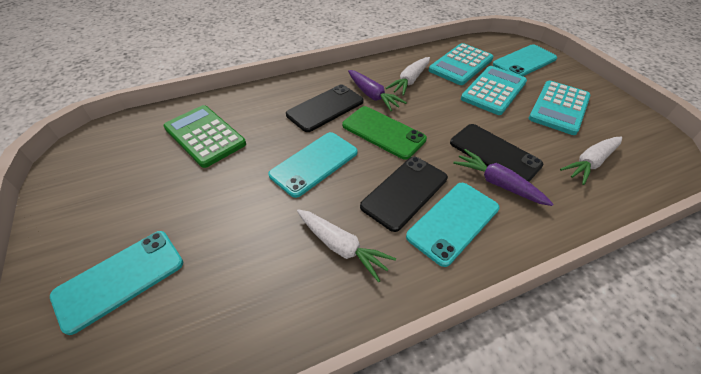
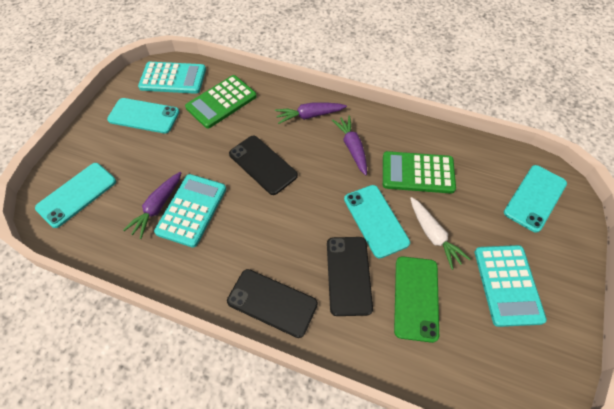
green calculator: 1 -> 2
purple carrot: 2 -> 3
white carrot: 3 -> 1

